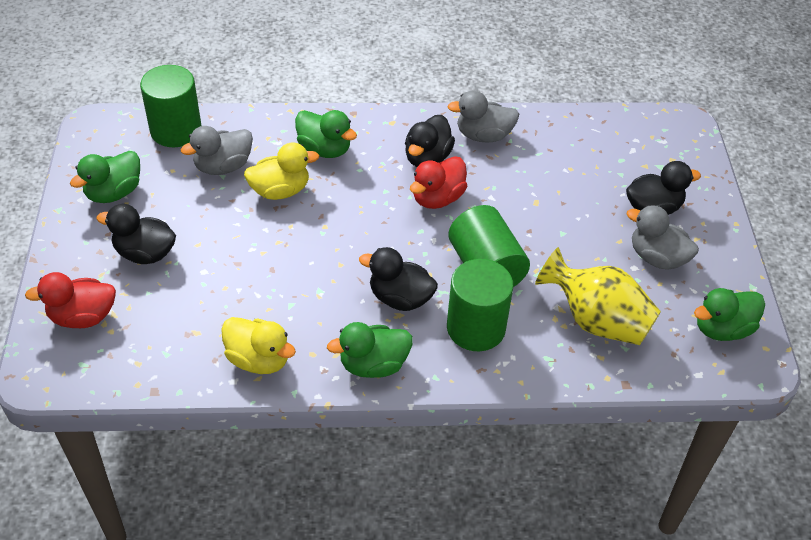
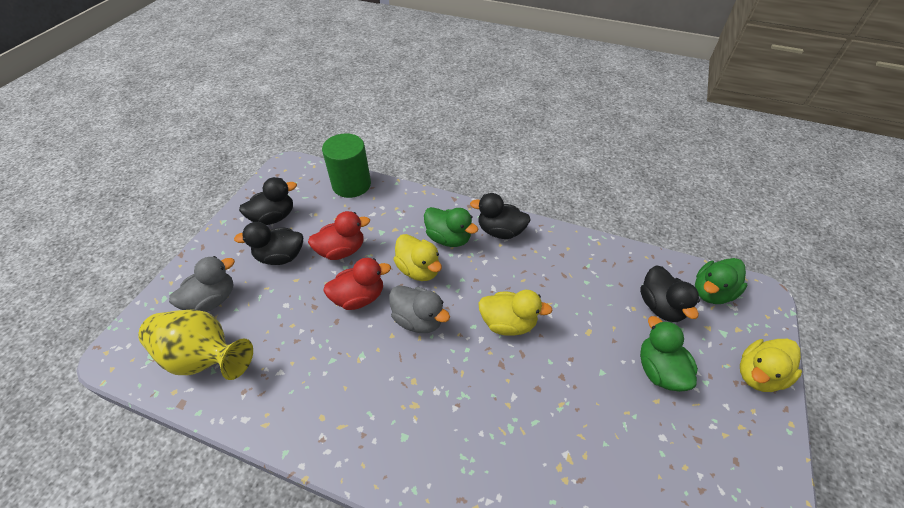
green cylinder: 3 -> 1
green duck: 4 -> 3
grey duck: 3 -> 2
yellow duck: 2 -> 3

